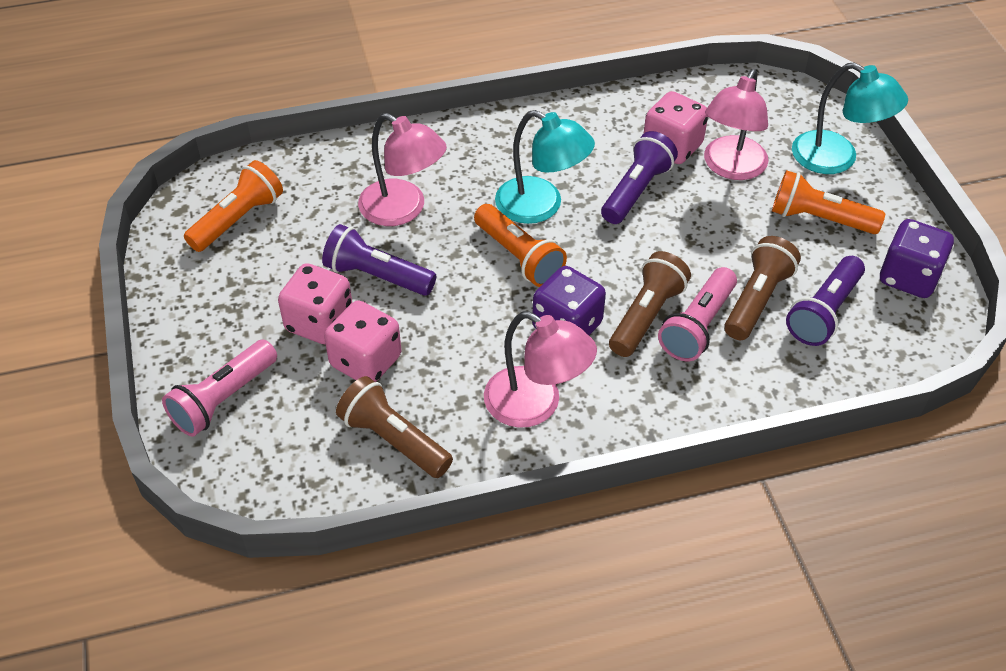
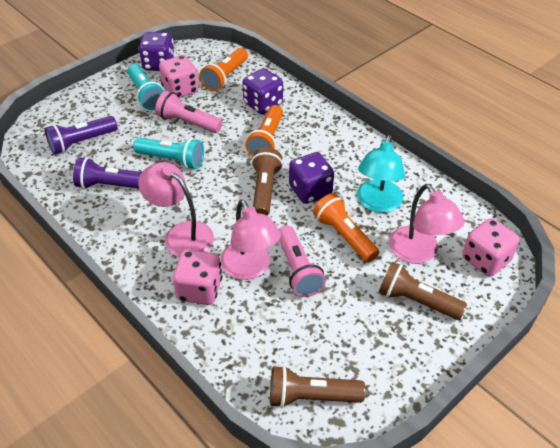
purple dice: 2 -> 3
purple flashlight: 3 -> 2
turquoise flashlight: 0 -> 2
turquoise lamp: 2 -> 1

